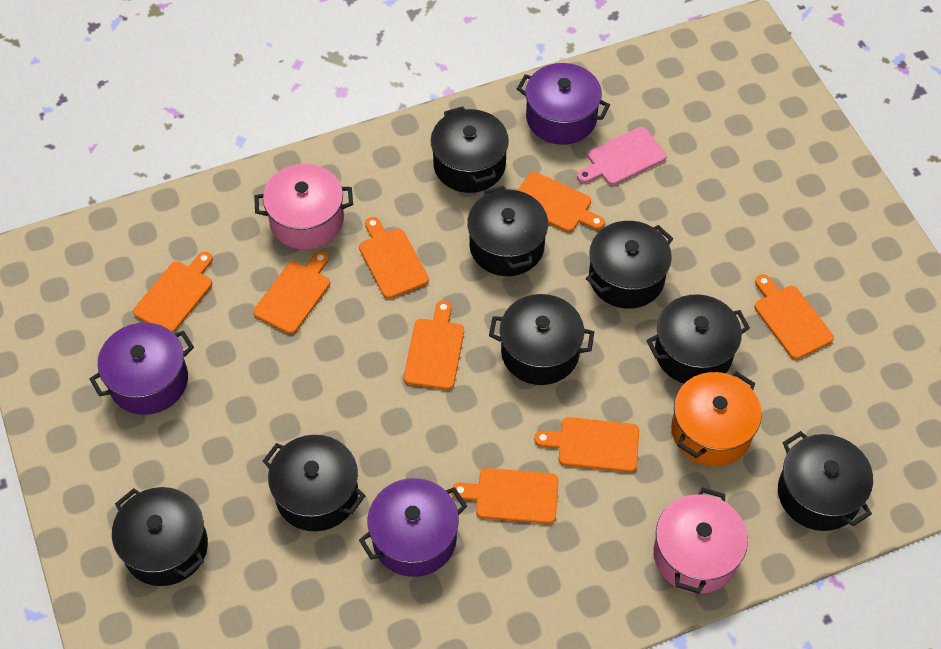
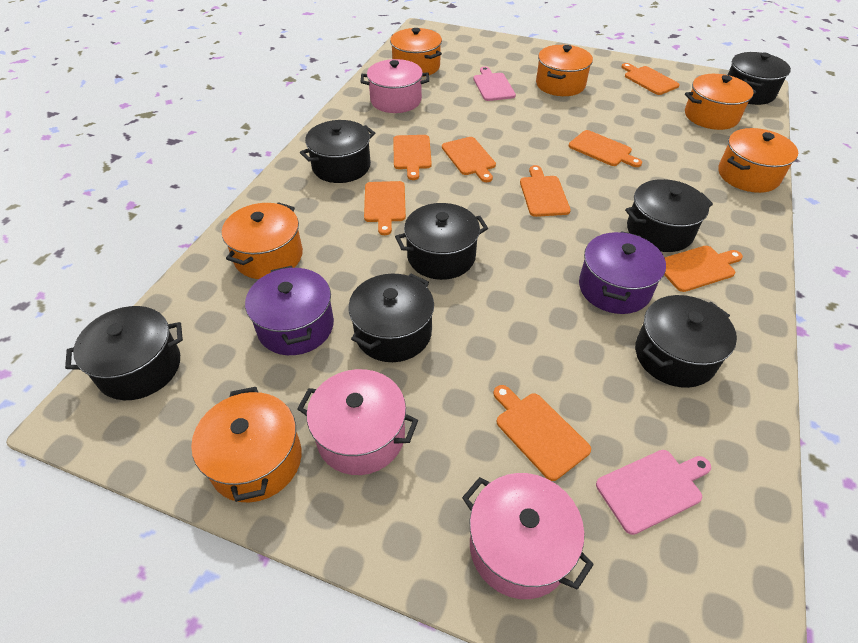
black pot: 8 -> 7
orange pot: 1 -> 6
pink cutting board: 1 -> 2
pink pot: 2 -> 3
purple pot: 3 -> 2

